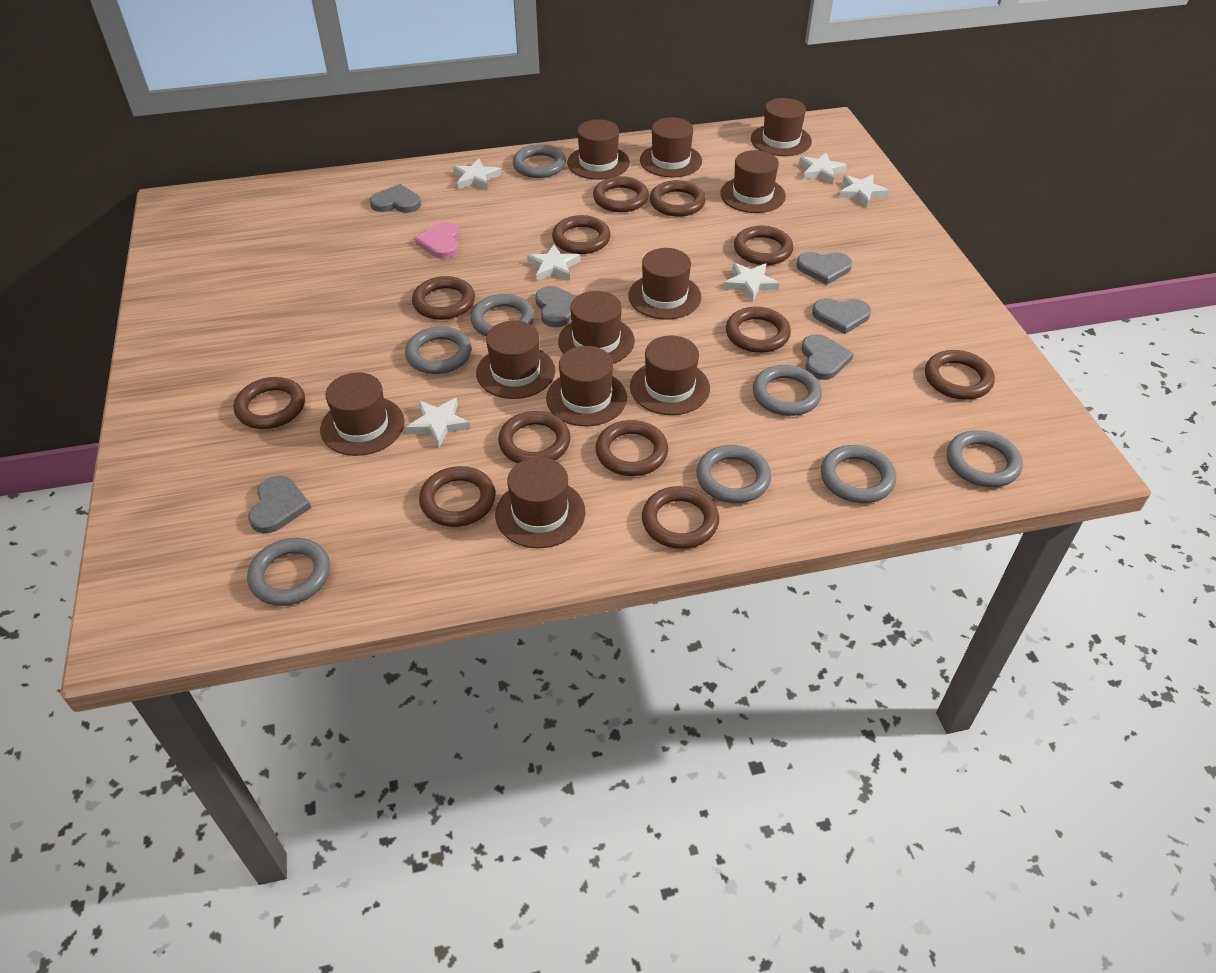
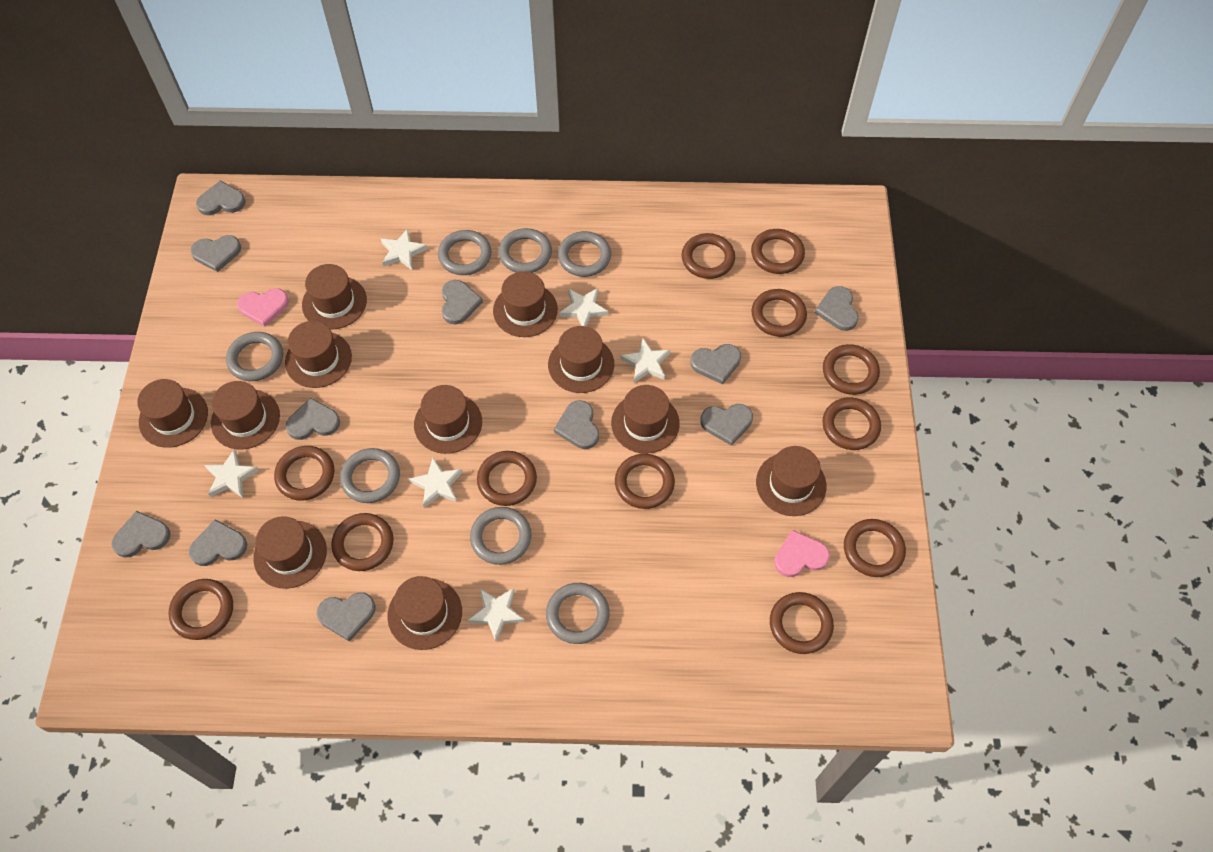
grey heart: 6 -> 11
grey ring: 8 -> 7
pink heart: 1 -> 2

